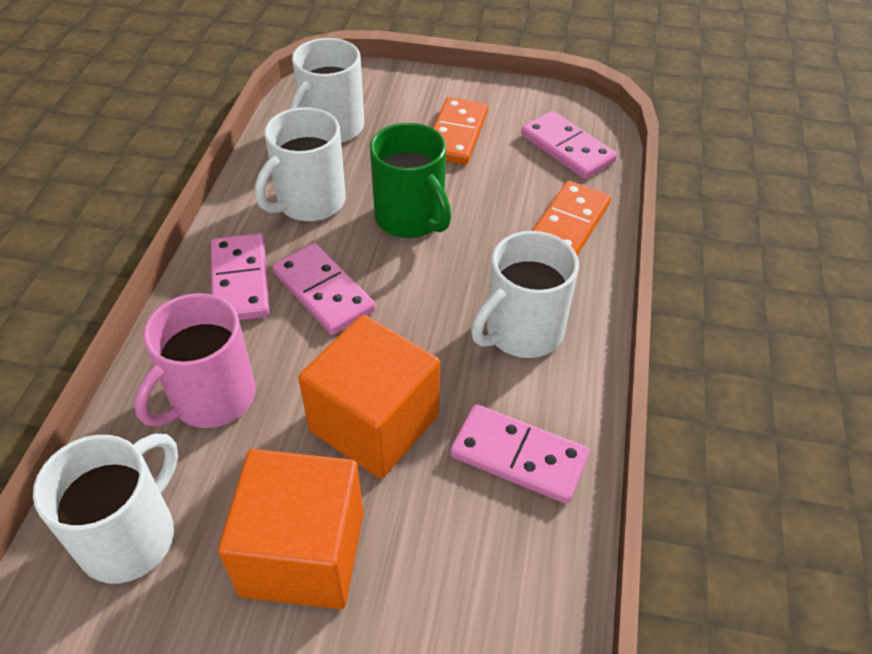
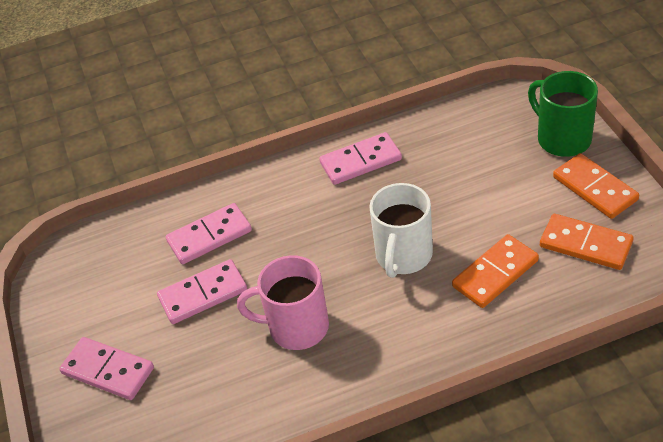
orange cube: 2 -> 0
orange domino: 2 -> 3
white mug: 4 -> 1

